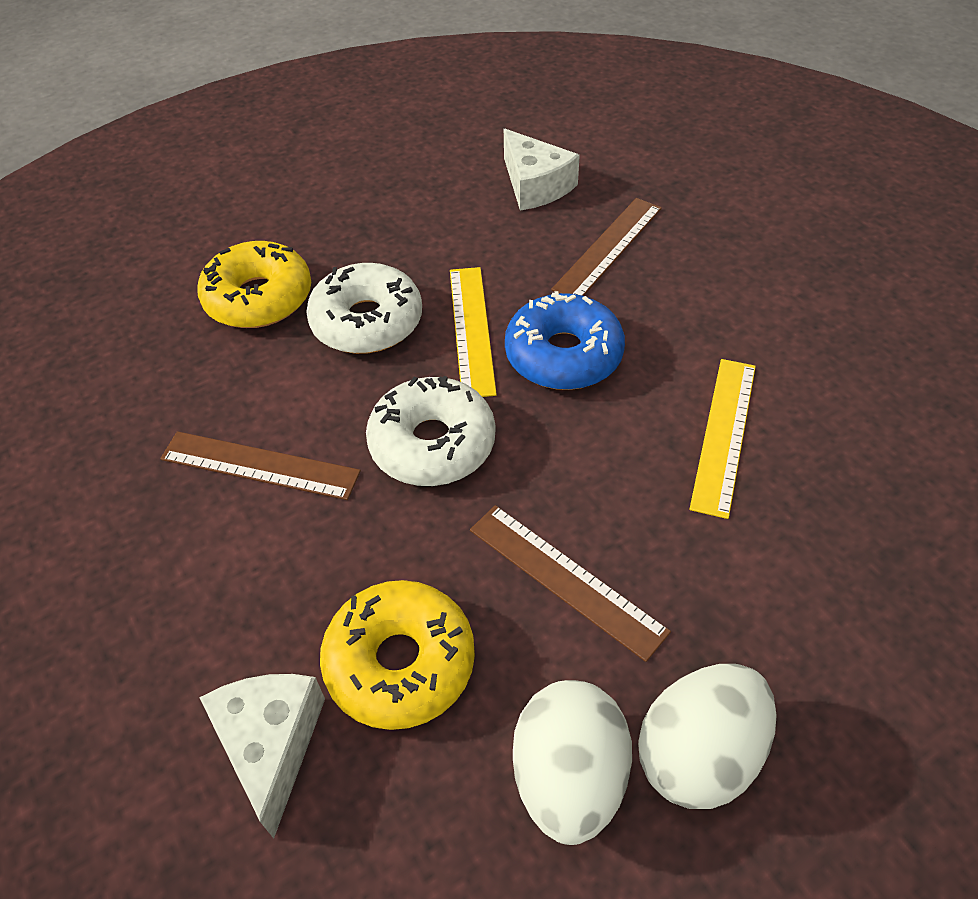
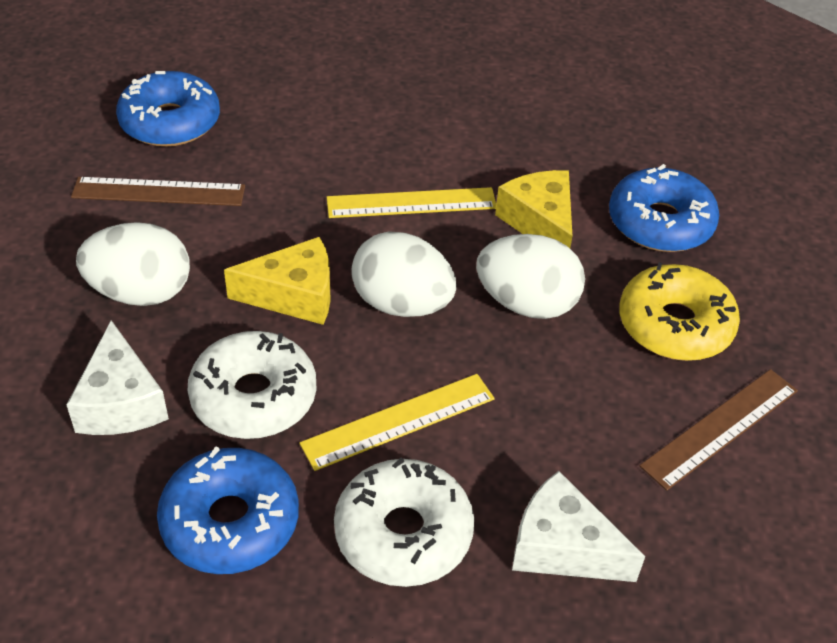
blue donut: 1 -> 3
brown ruler: 3 -> 2
white egg: 2 -> 3
yellow cheese: 0 -> 2
yellow donut: 2 -> 1

